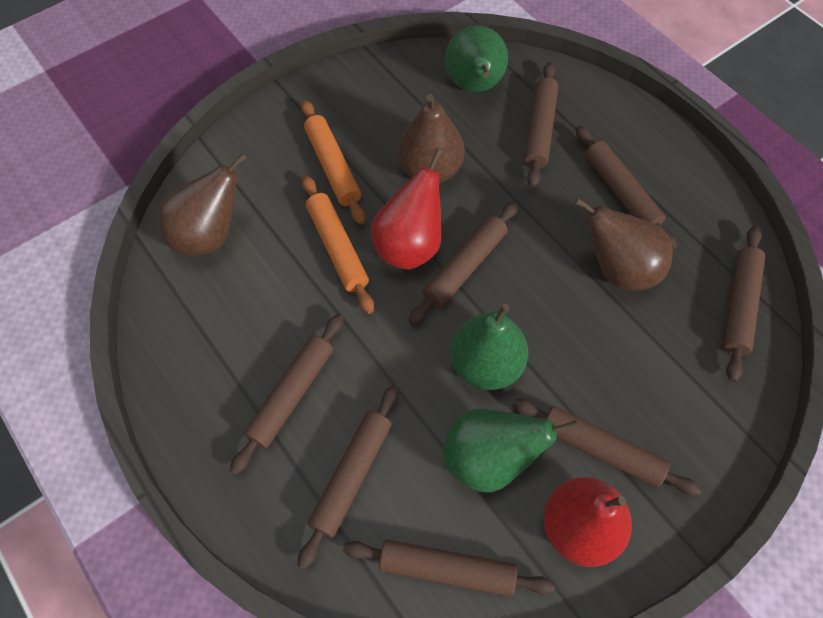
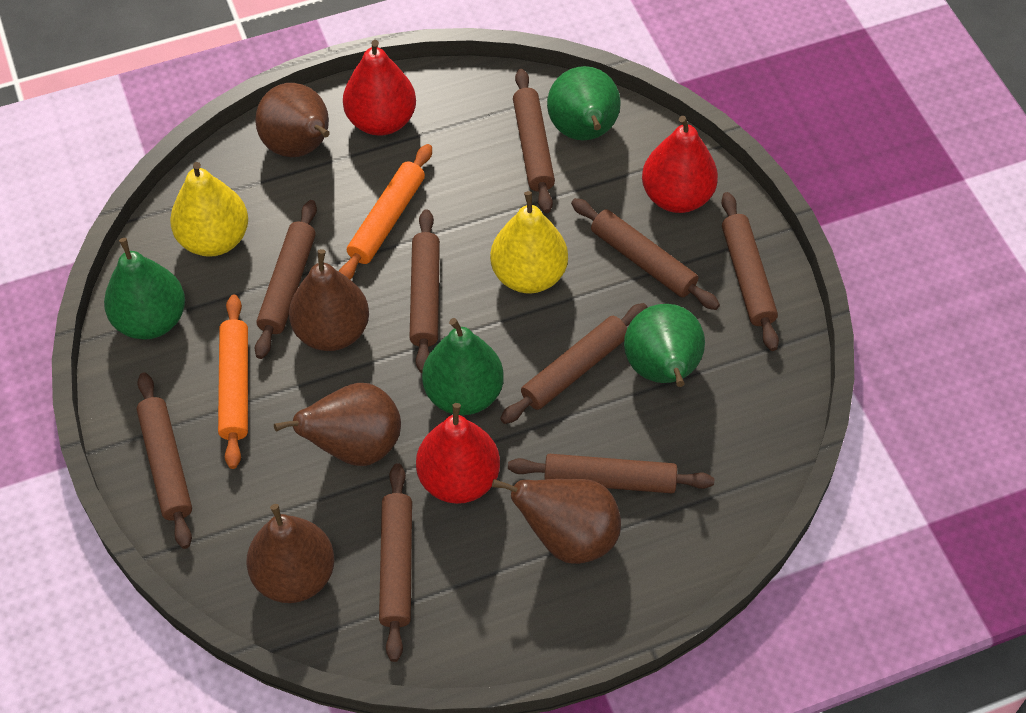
brown pear: 3 -> 5
brown rolling pin: 8 -> 9
green pear: 3 -> 4
red pear: 2 -> 3
yellow pear: 0 -> 2

